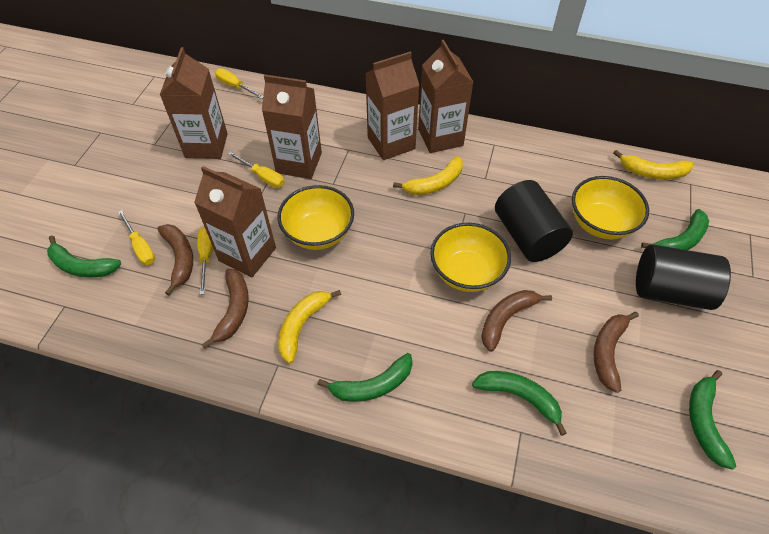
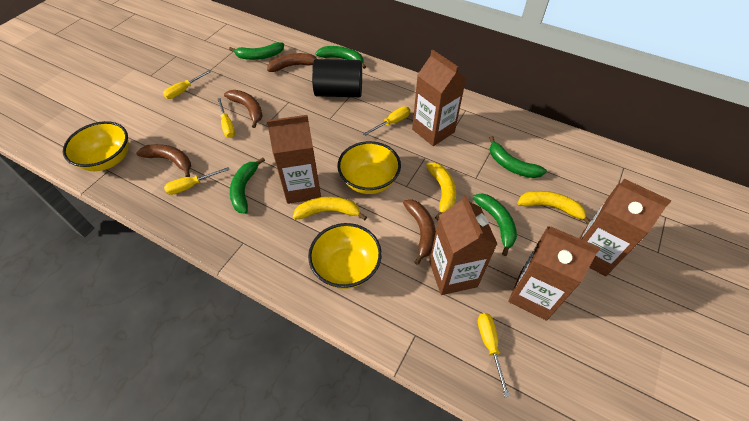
black cylinder: 2 -> 1
yellow screwdriver: 4 -> 5

